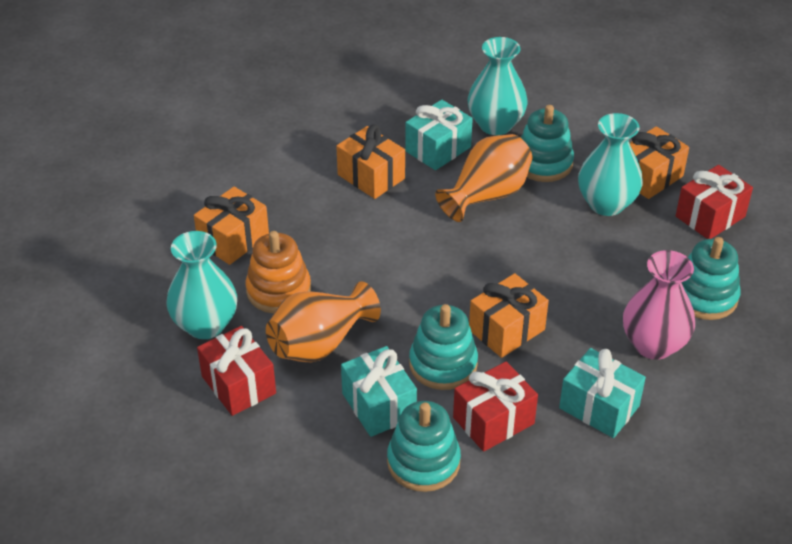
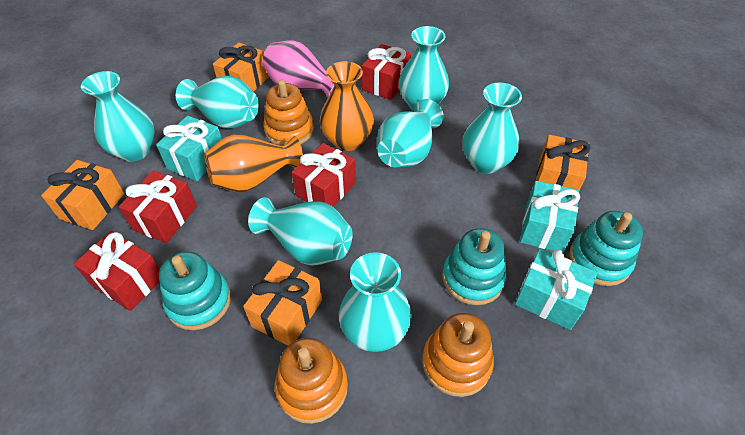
orange stacking toy: 1 -> 3
red gift: 3 -> 4
turquoise stacking toy: 4 -> 3
turquoise vase: 3 -> 7

